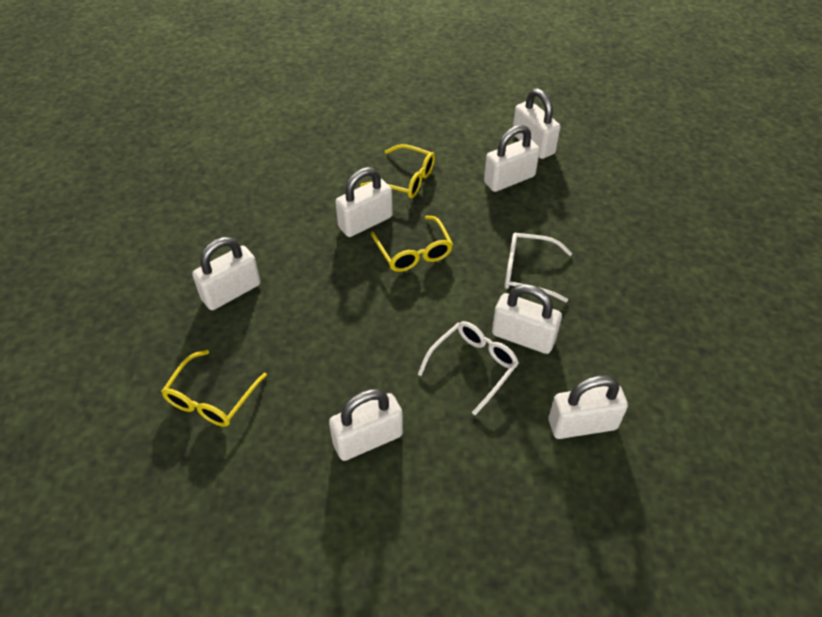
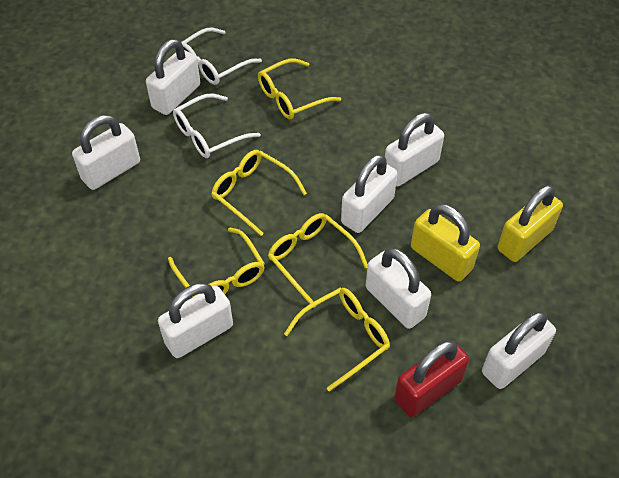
red padlock: 0 -> 1
yellow glasses: 3 -> 5
yellow padlock: 0 -> 2

